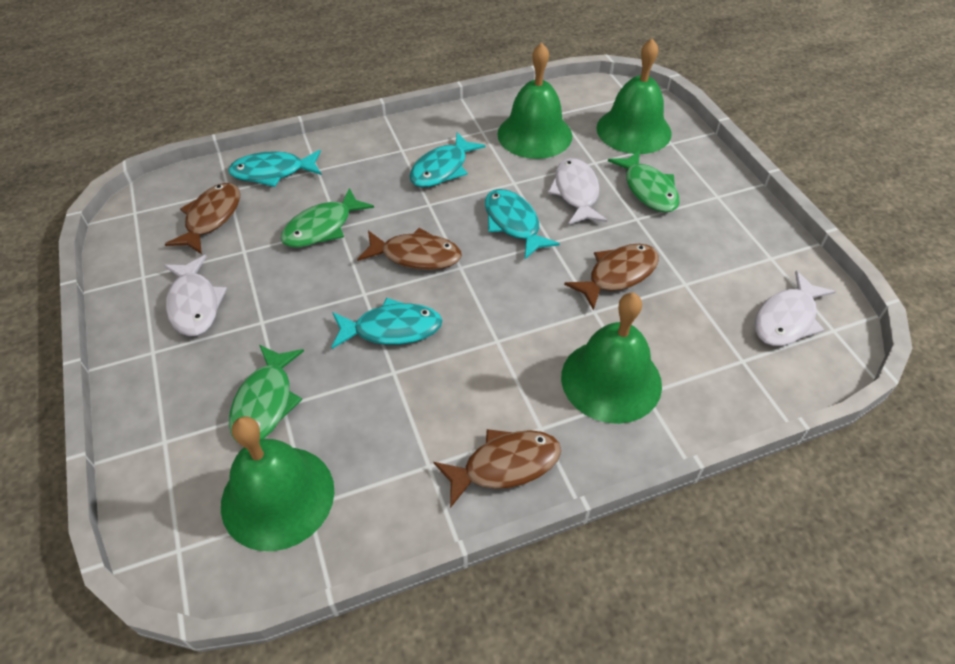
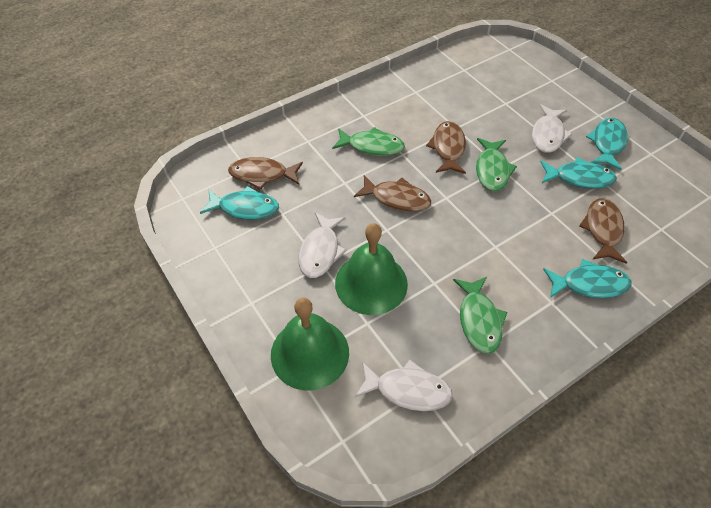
green bell: 4 -> 2

